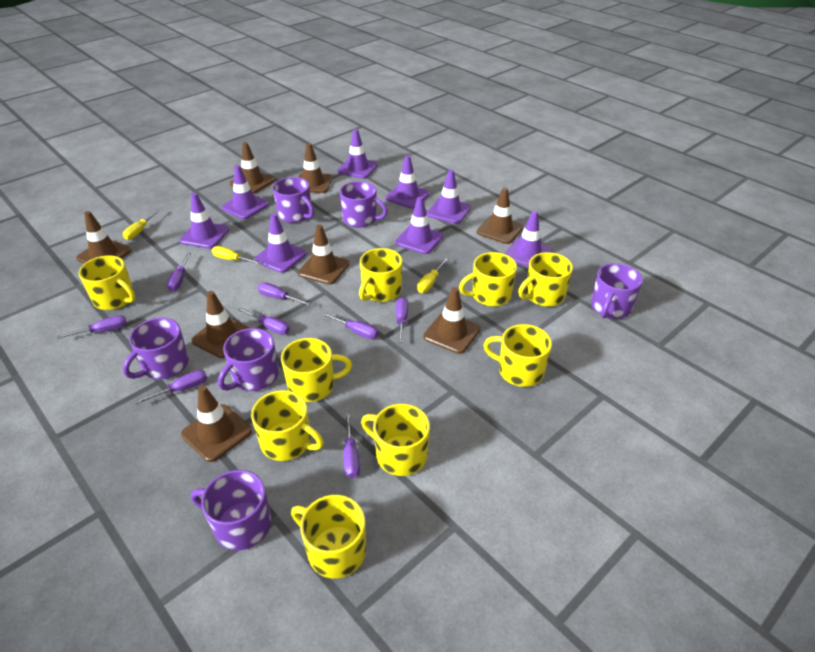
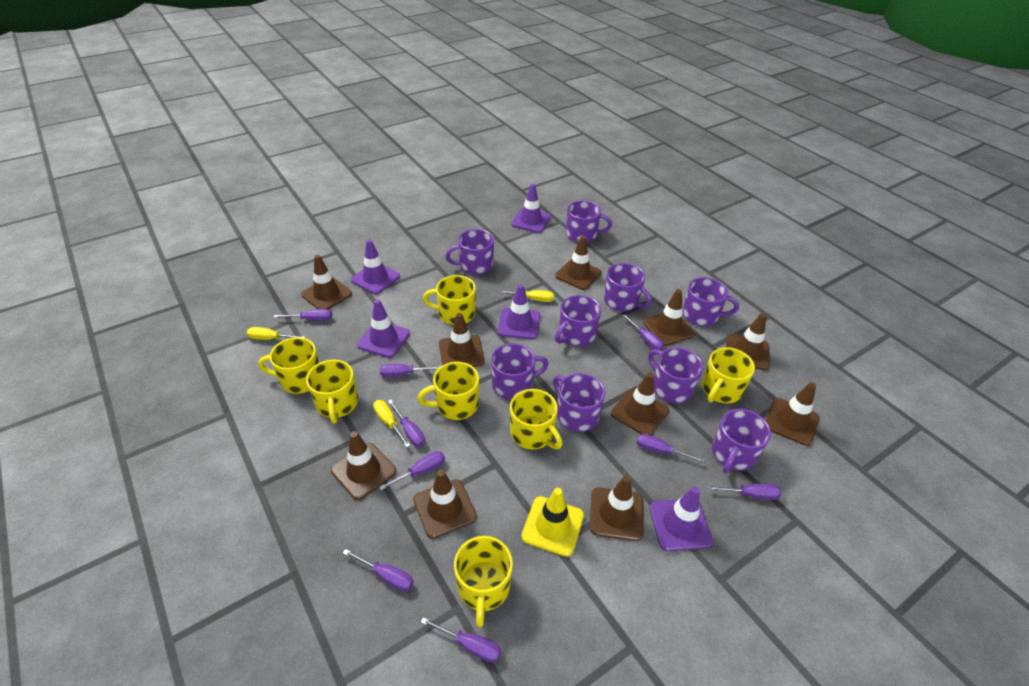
brown traffic cone: 8 -> 10
purple mug: 6 -> 9
purple screwdriver: 8 -> 9
purple traffic cone: 8 -> 5
yellow mug: 9 -> 7
yellow traffic cone: 0 -> 1

